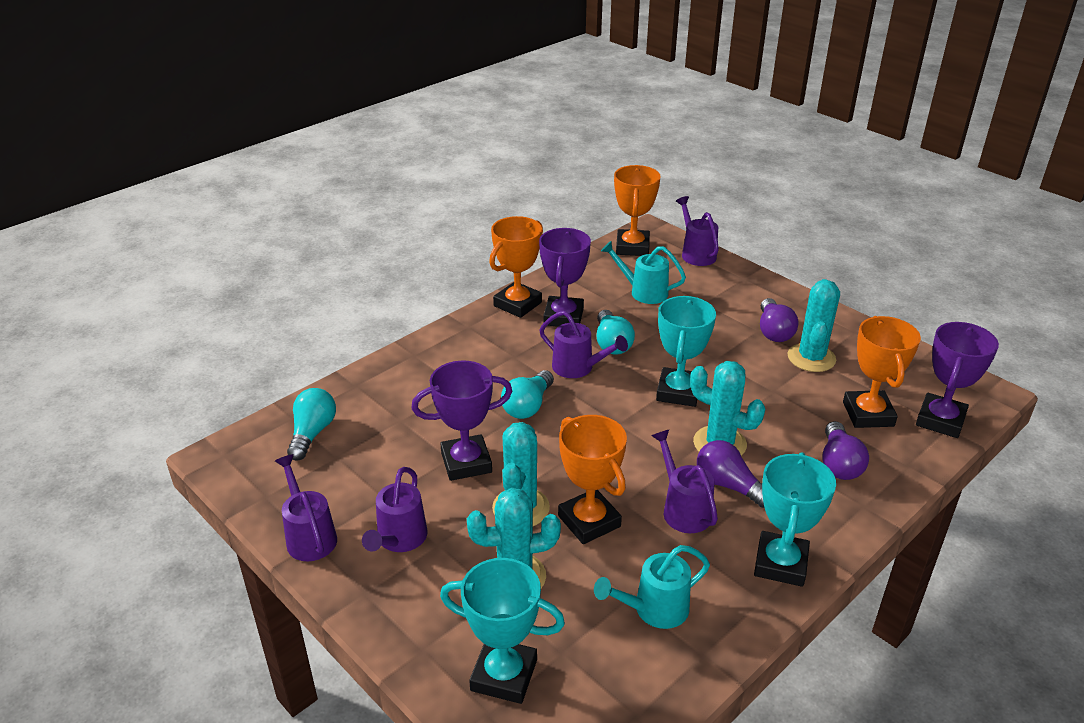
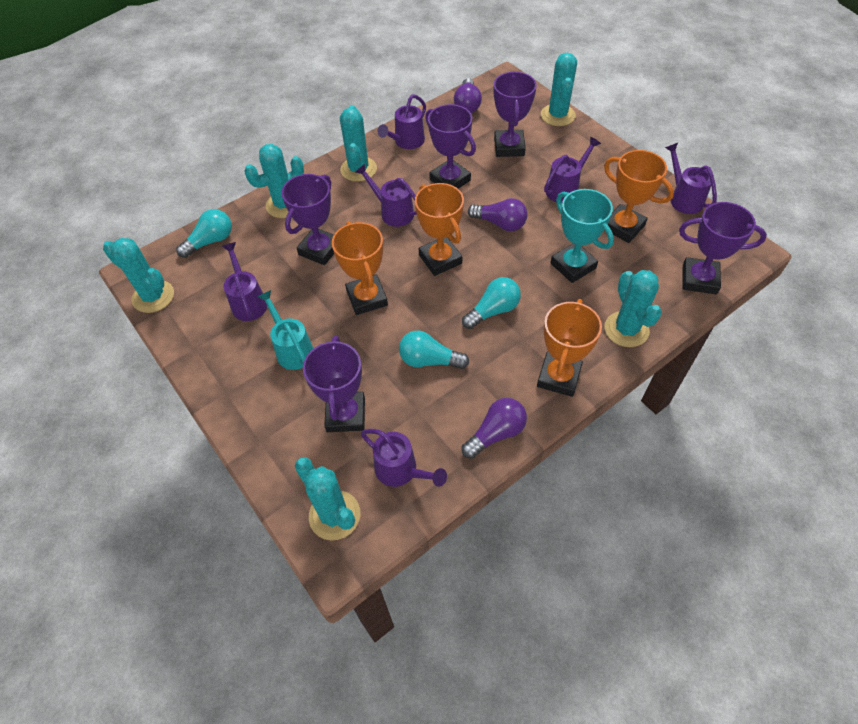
purple trophy: 3 -> 5
purple watering can: 5 -> 6
turquoise cactus: 4 -> 6
turquoise trophy: 3 -> 1
turquoise watering can: 2 -> 1

